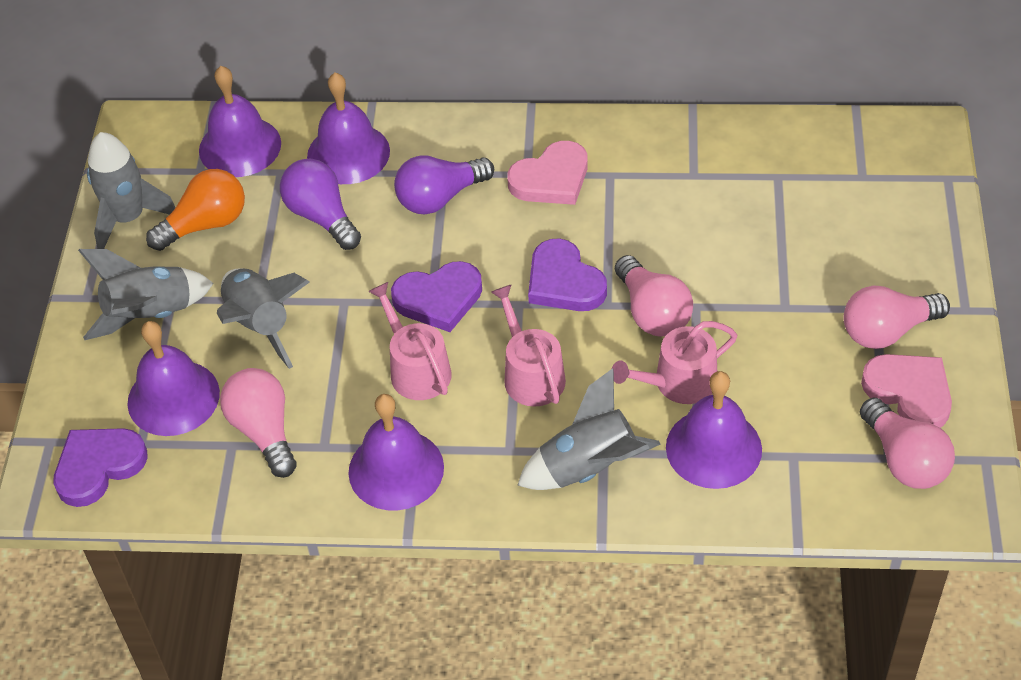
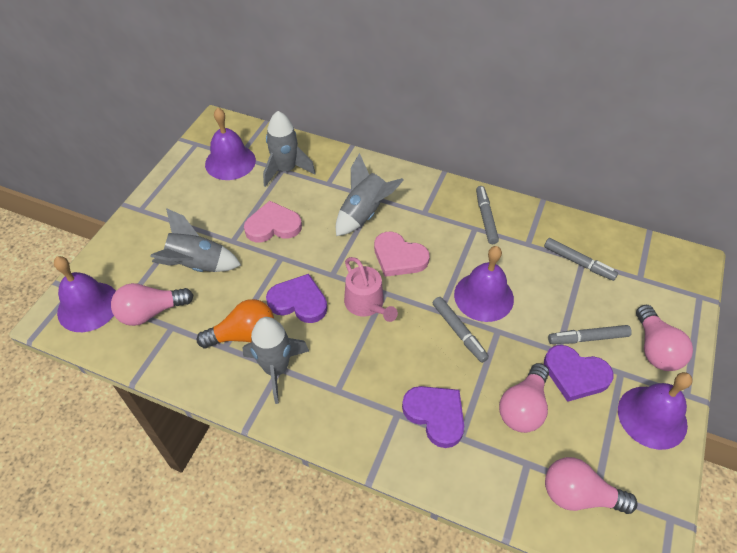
grey marker: 0 -> 4
pink watering can: 3 -> 1
purple bell: 5 -> 4
purple light bulb: 2 -> 0

